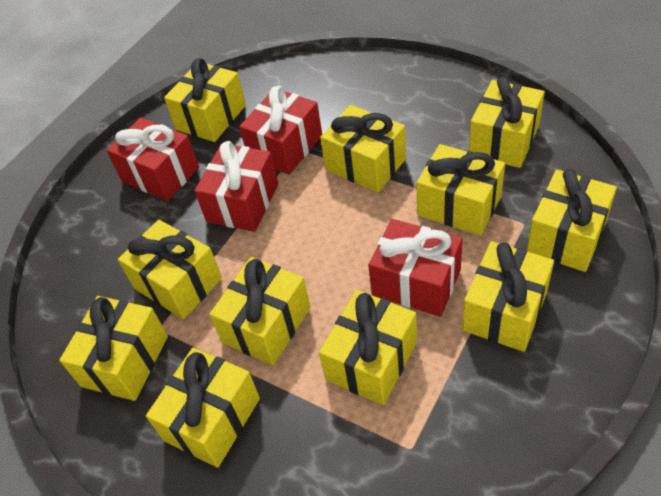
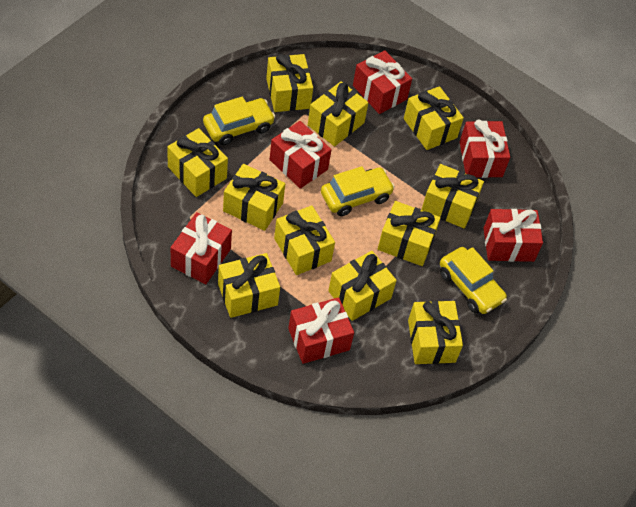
red gift: 4 -> 6
yellow car: 0 -> 3

